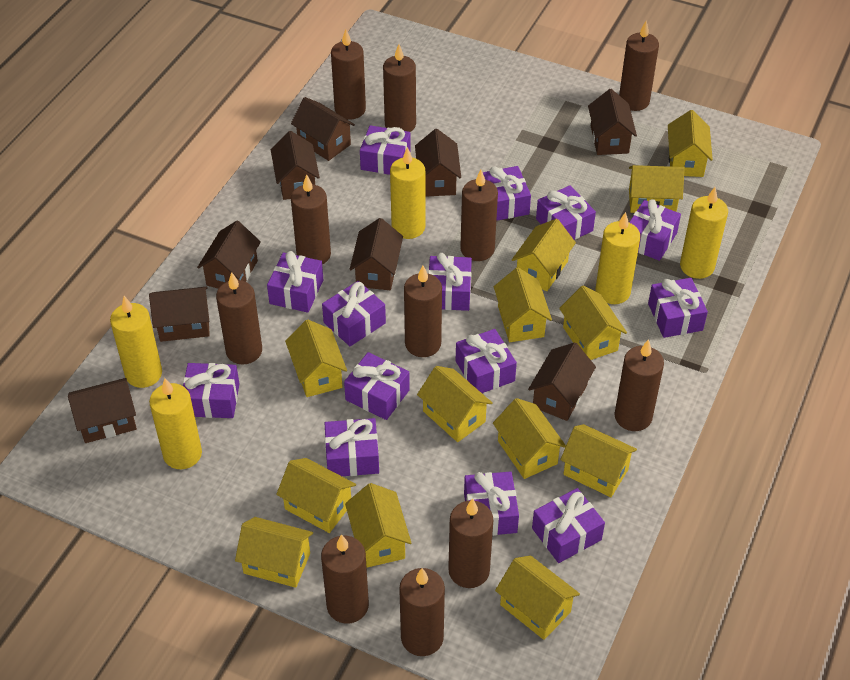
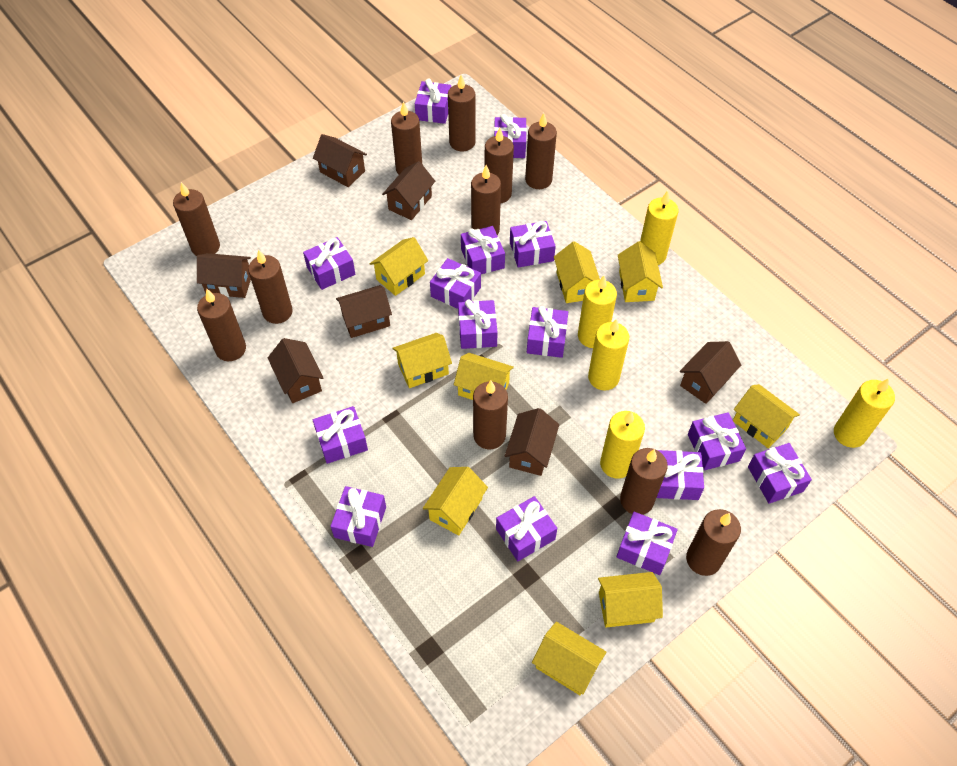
brown house: 9 -> 7
purple gift: 14 -> 15
yellow house: 13 -> 9

